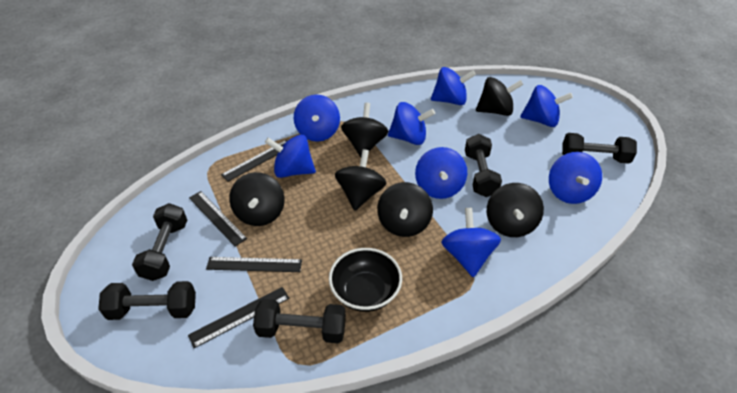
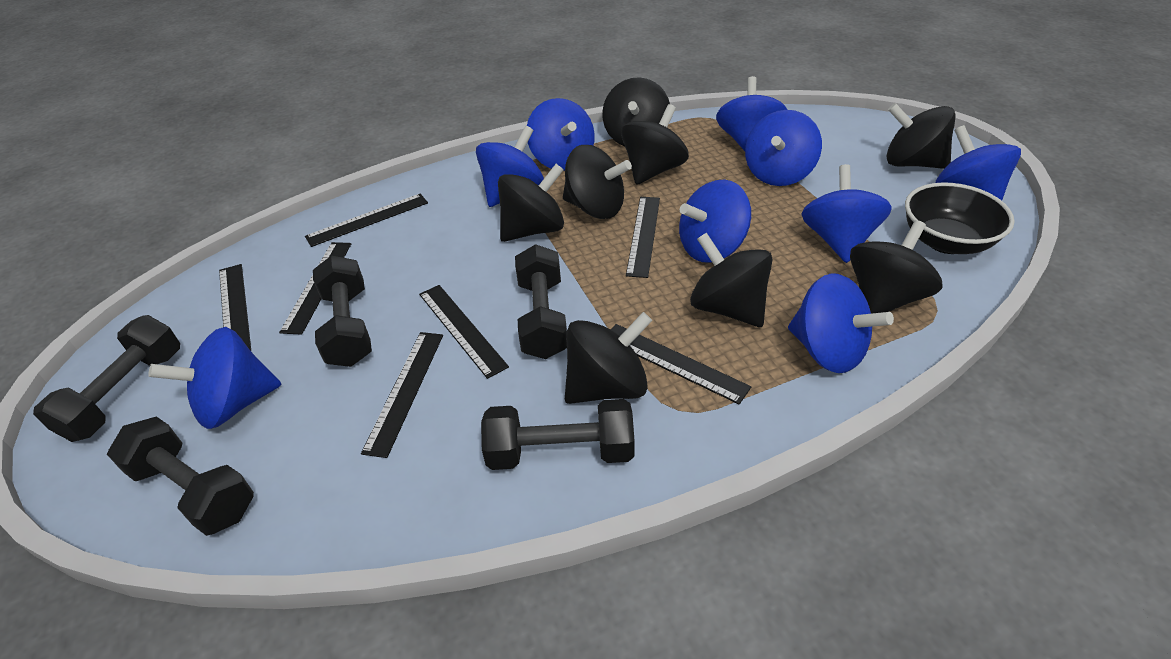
black ruler: 4 -> 7
black spinning top: 6 -> 8
blue spinning top: 8 -> 9

